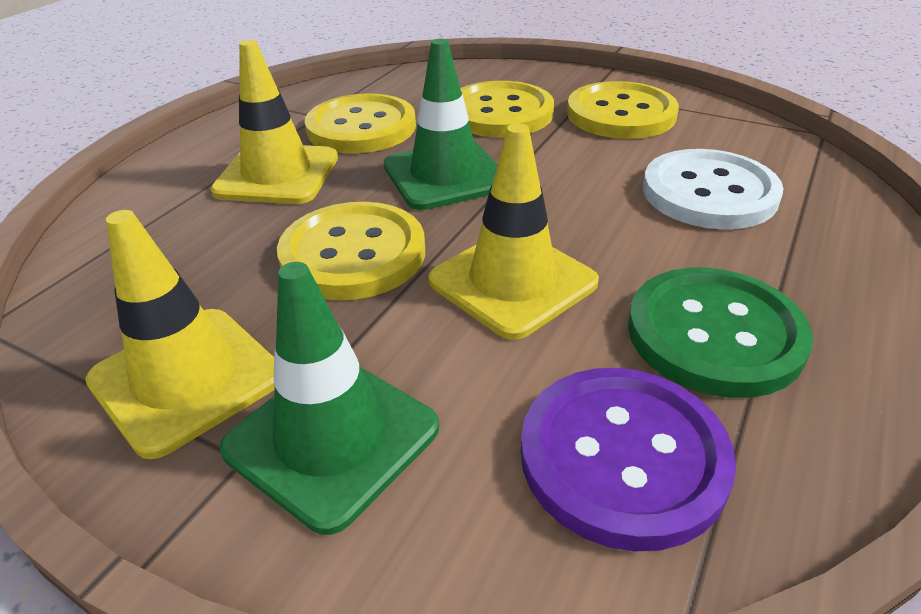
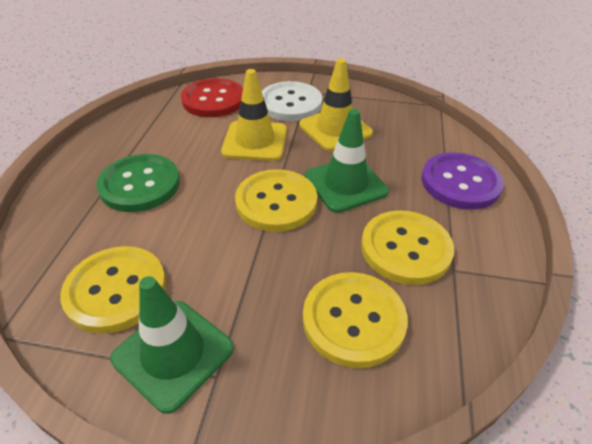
red button: 0 -> 1
yellow traffic cone: 3 -> 2

